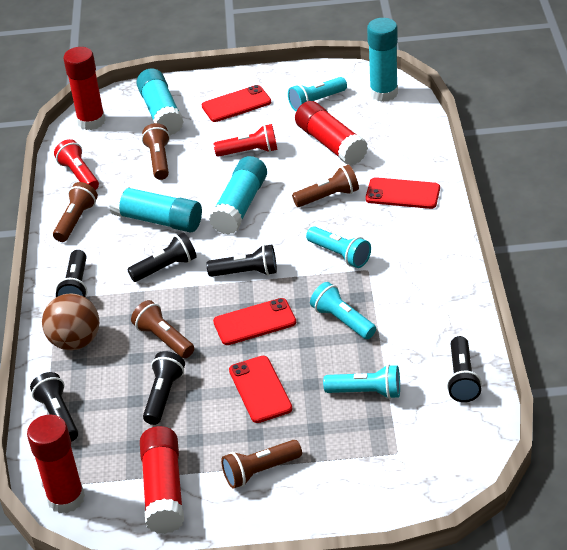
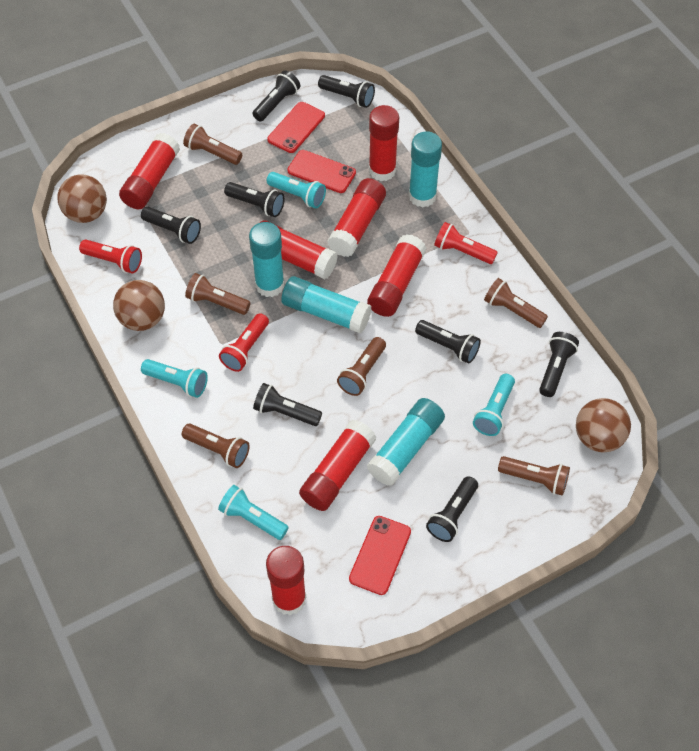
black flashlight: 6 -> 8
brown ball: 1 -> 3
brown flashlight: 5 -> 6
red flashlight: 2 -> 3
red glue stick: 4 -> 7
red phone: 4 -> 3

